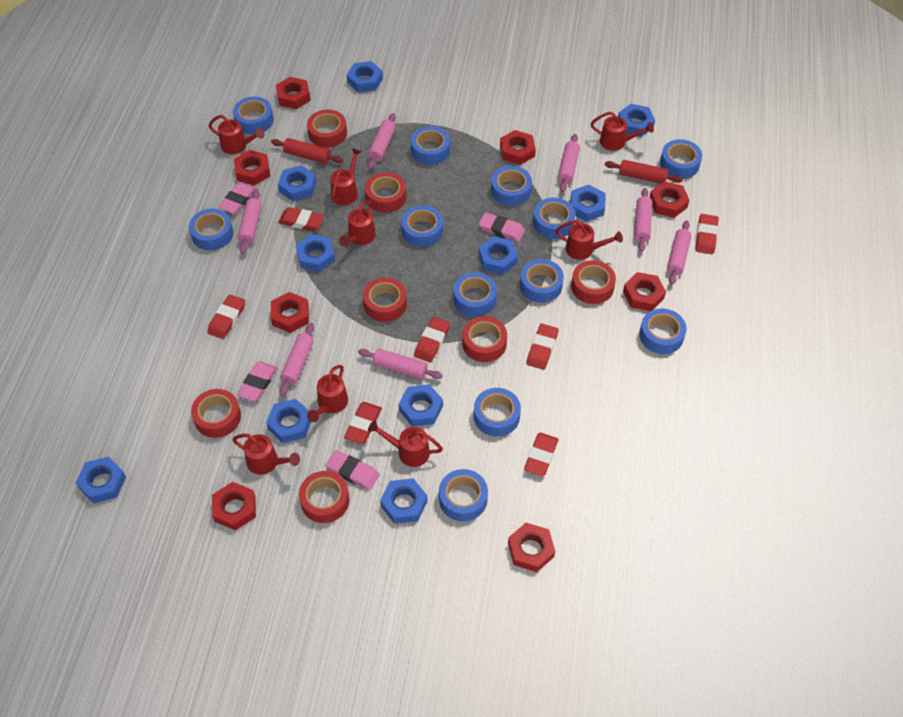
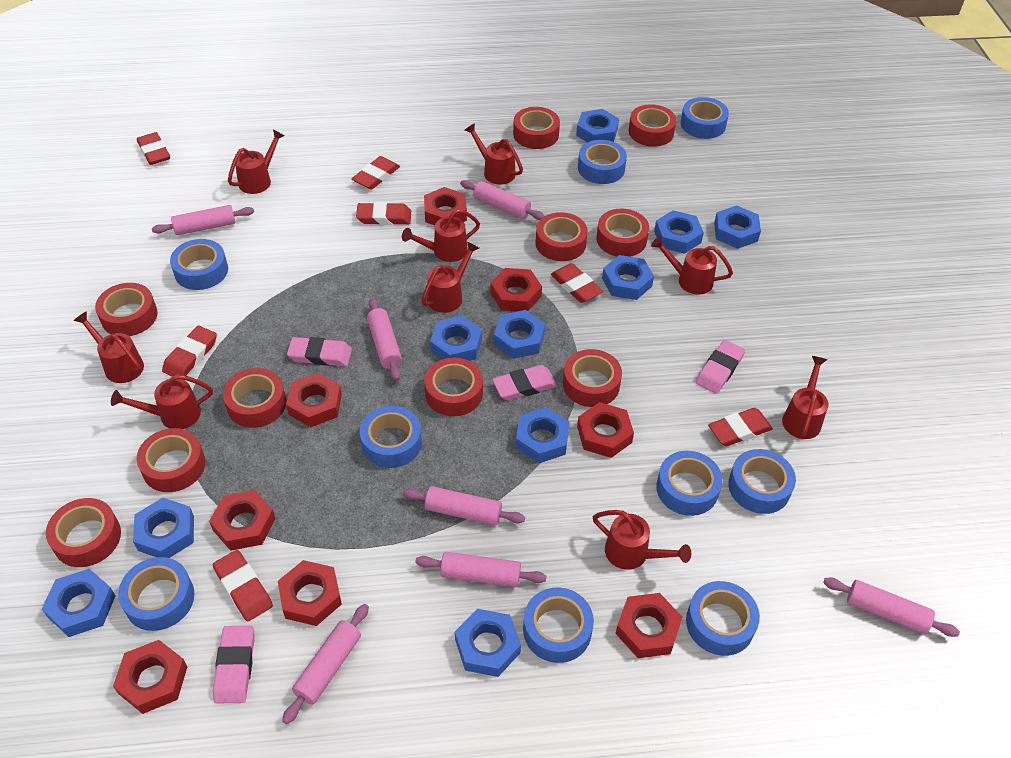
blue tape: 12 -> 9
red rolling pin: 2 -> 0
red tape: 7 -> 10
red watering can: 8 -> 9

